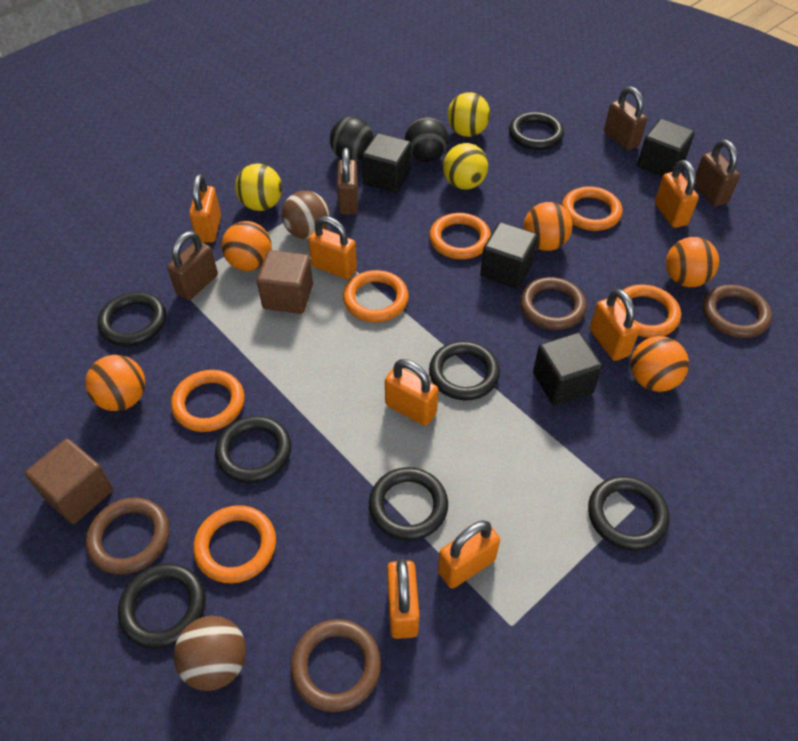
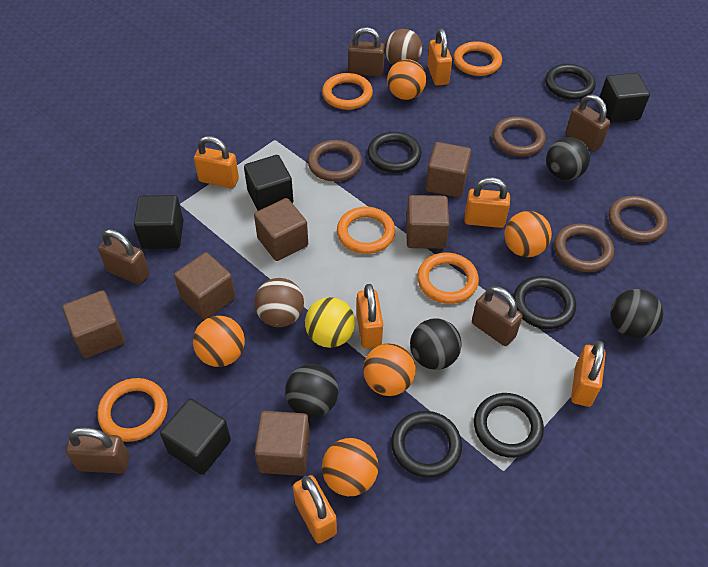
black ball: 2 -> 4
black ring: 7 -> 5
brown cube: 2 -> 6
brown padlock: 4 -> 5
orange padlock: 7 -> 6
orange ring: 6 -> 5
yellow ball: 3 -> 1

